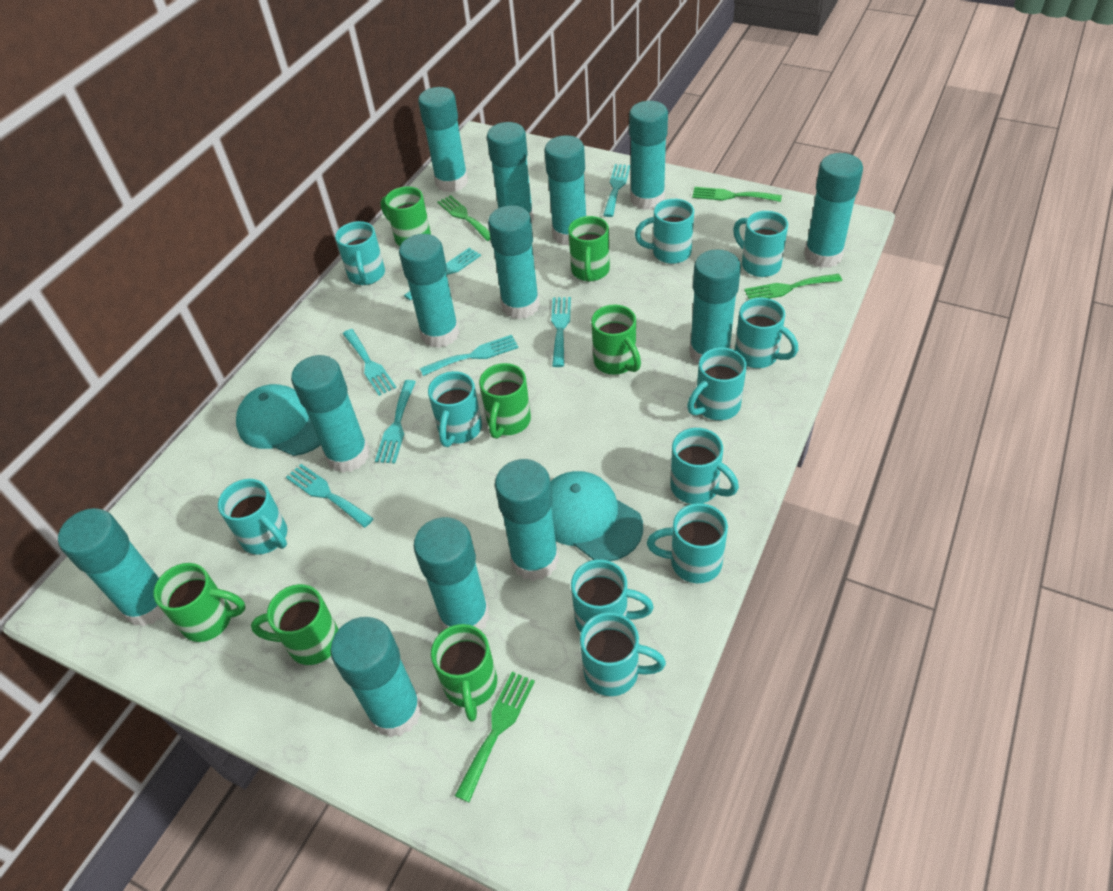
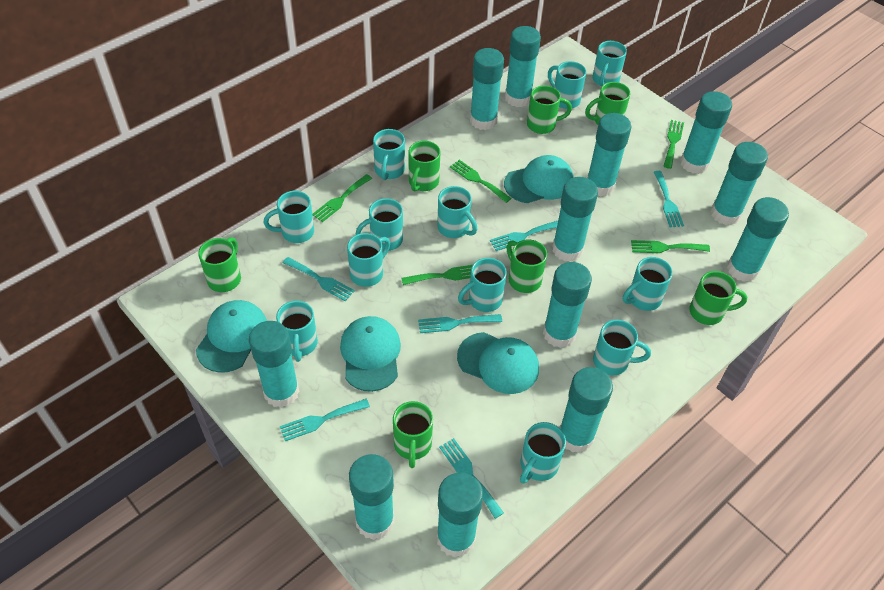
green fork: 4 -> 5
turquoise cap: 2 -> 4
turquoise fork: 7 -> 6
turquoise glue stick: 13 -> 12
turquoise mug: 11 -> 12

